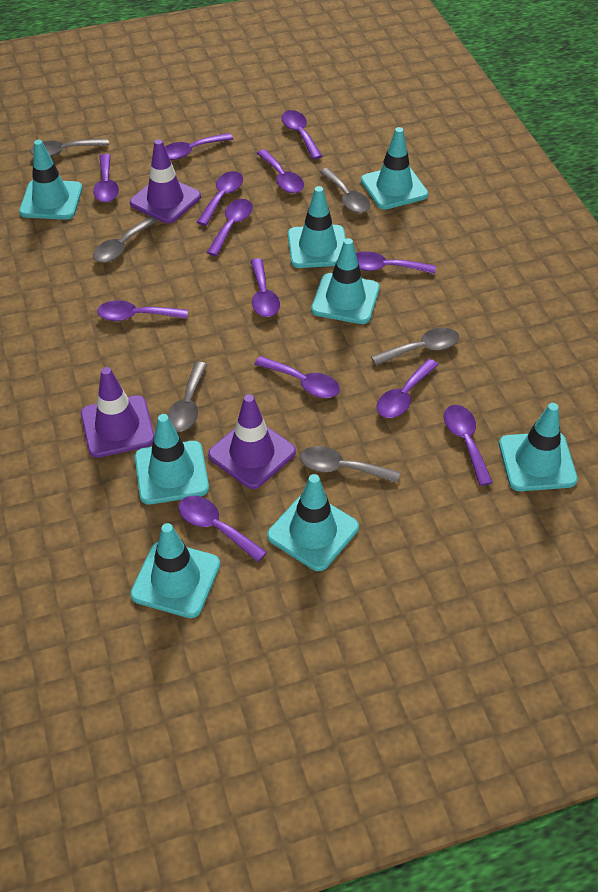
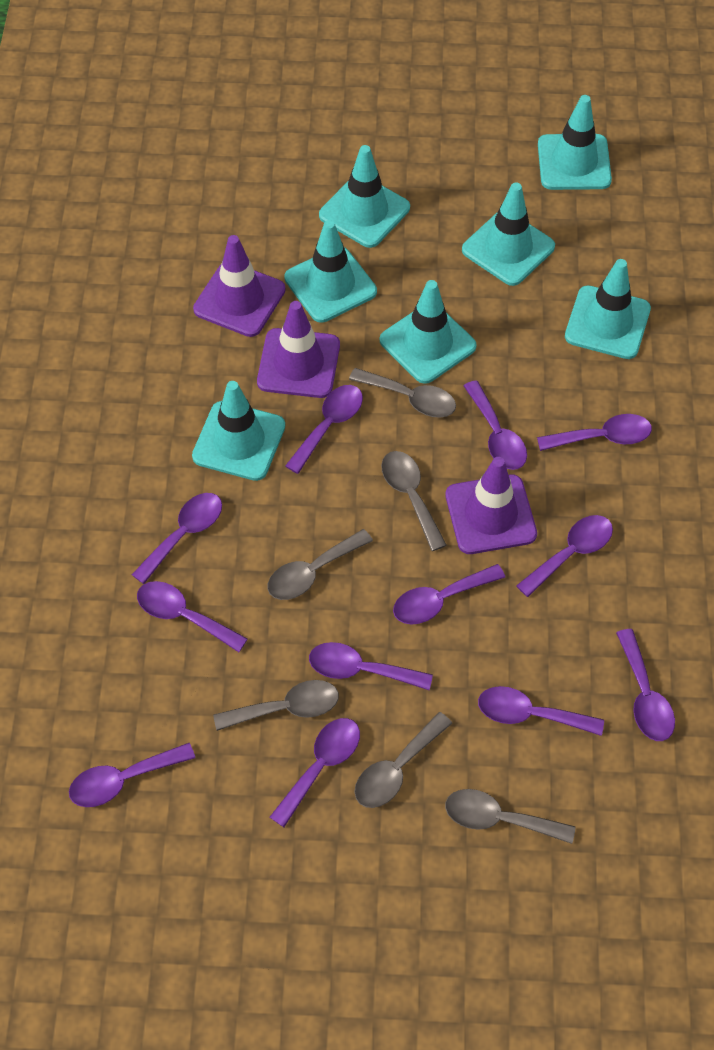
purple spoon: 13 -> 12
turquoise traffic cone: 8 -> 7

